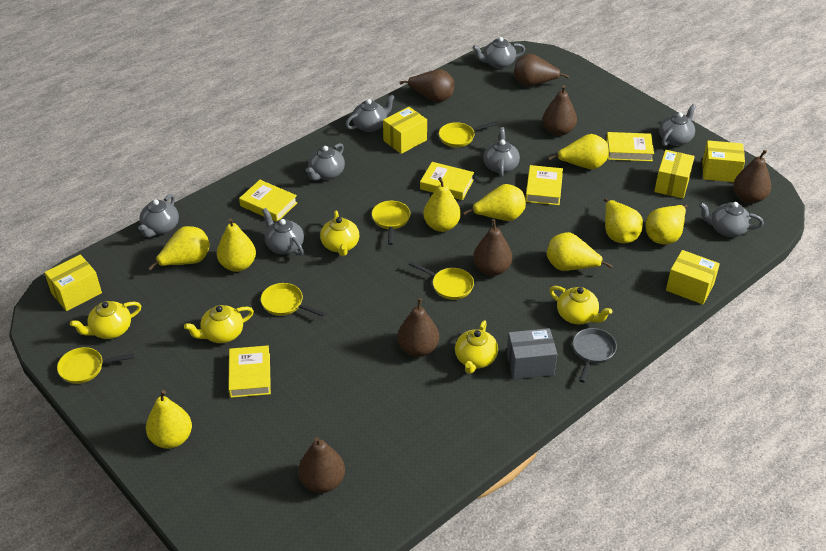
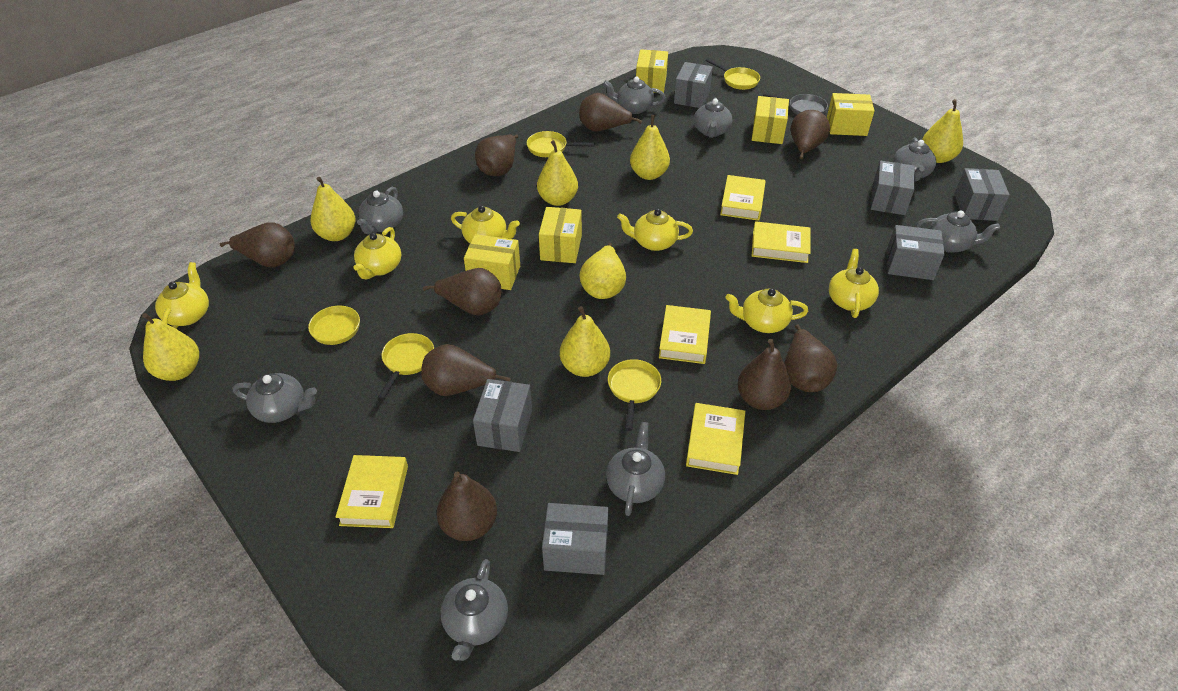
brown pear: 7 -> 9
grey box: 1 -> 6
yellow pear: 9 -> 7
yellow teapot: 5 -> 6

